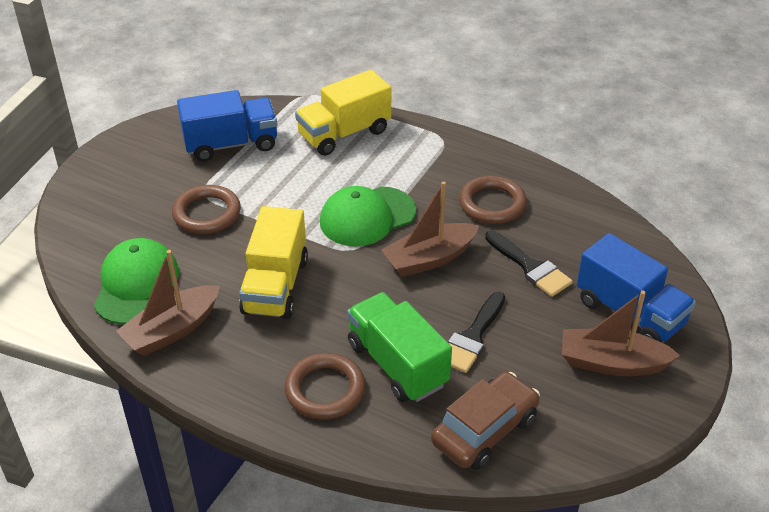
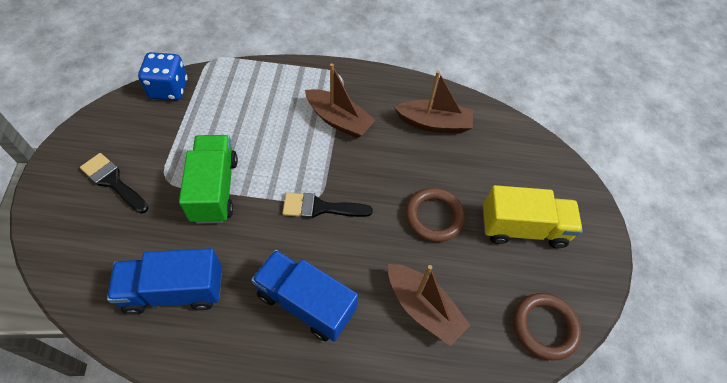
blue dice: 0 -> 1
brown car: 1 -> 0
brown ring: 3 -> 2
green cap: 2 -> 0
yellow truck: 2 -> 1

